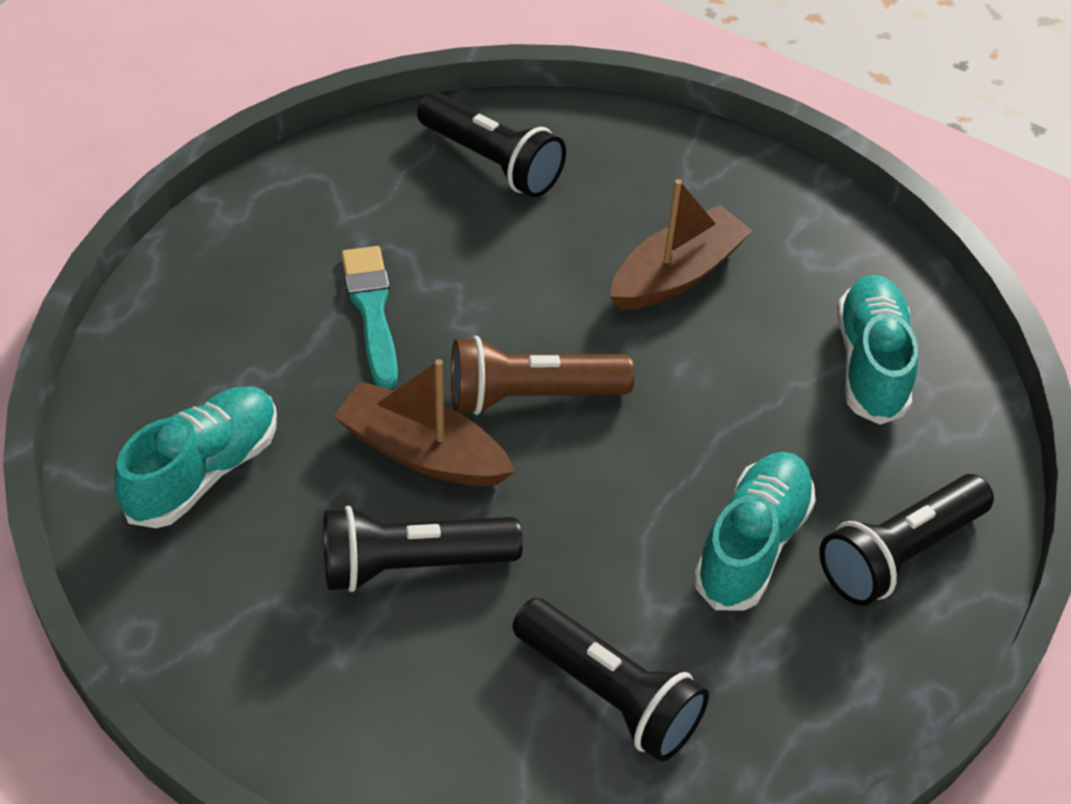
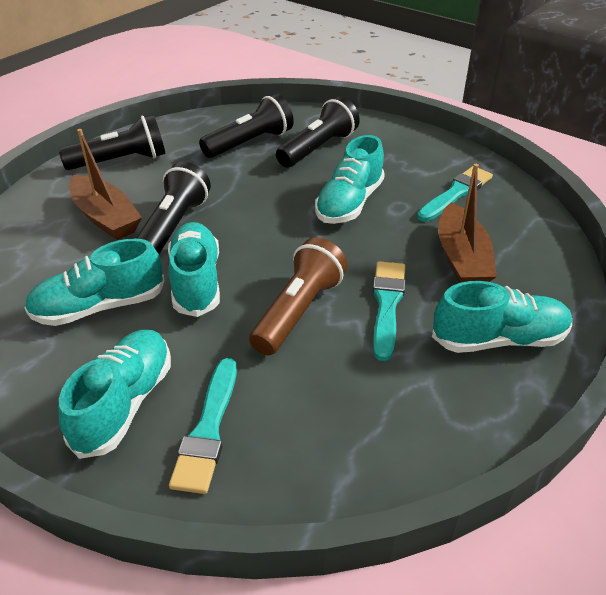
turquoise brush: 1 -> 3
turquoise shoe: 3 -> 5

